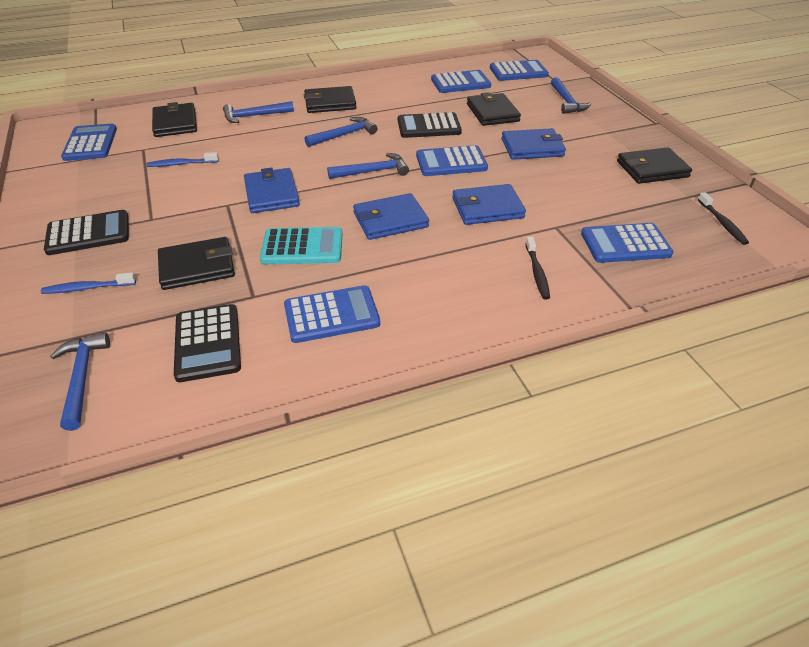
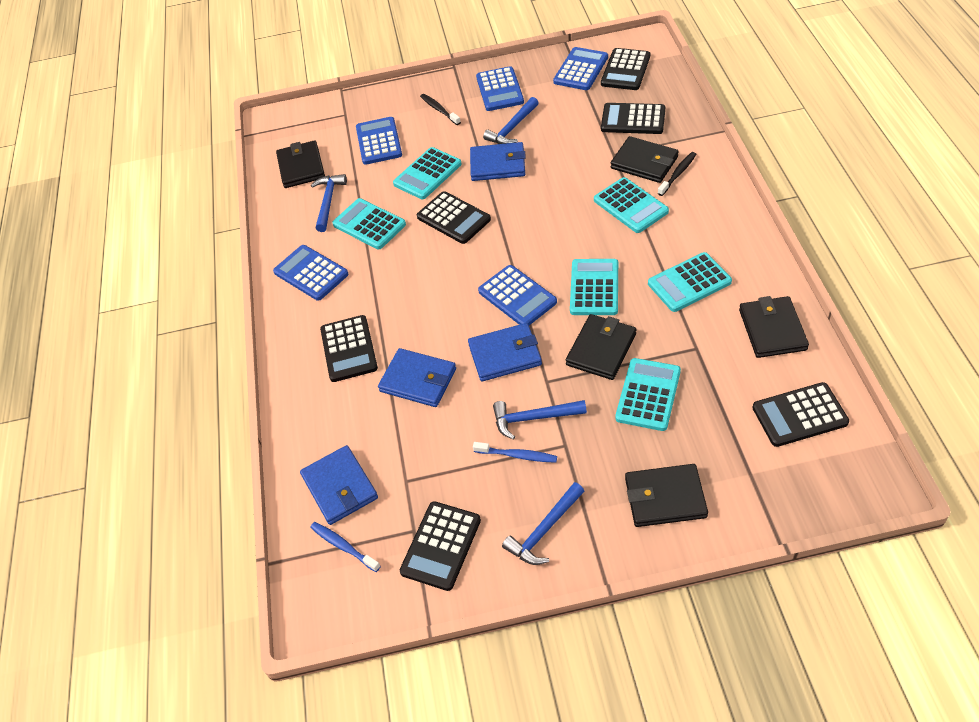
black calculator: 3 -> 6
blue calculator: 6 -> 5
blue hammer: 5 -> 4
turquoise calculator: 1 -> 6

